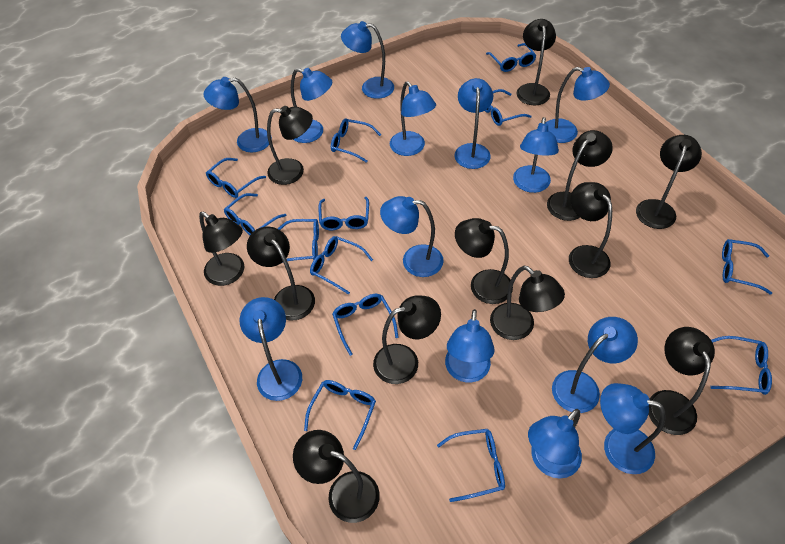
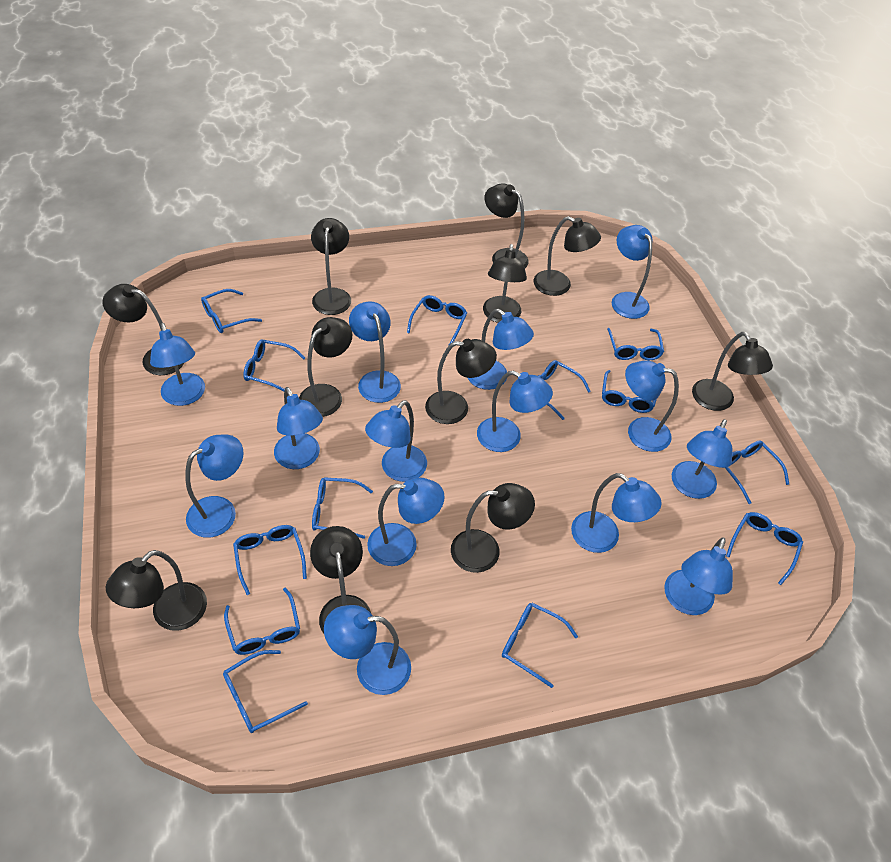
black lamp: 12 -> 11
blue lamp: 13 -> 14

